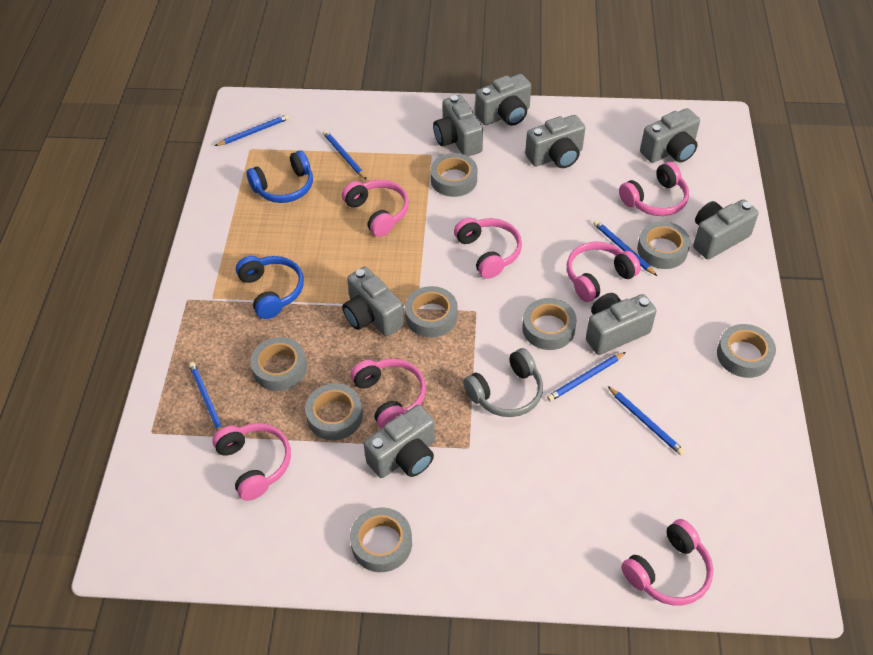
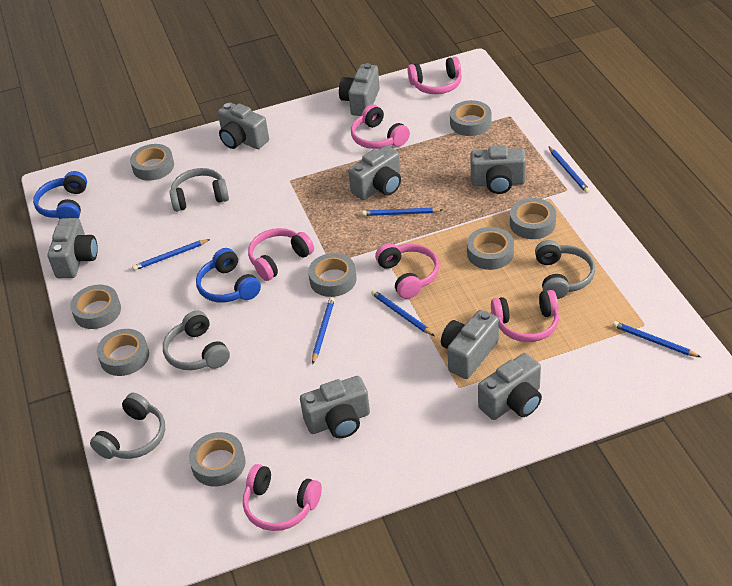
grey headphones: 1 -> 4
pink headphones: 7 -> 6

